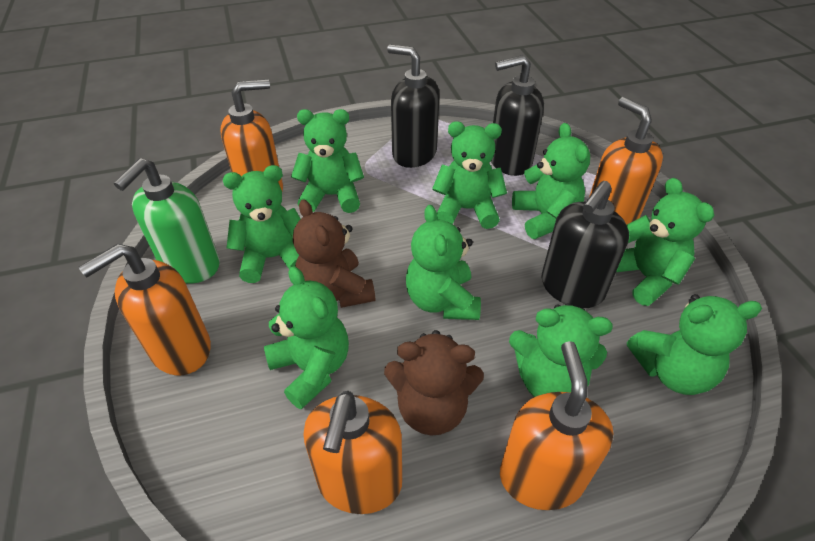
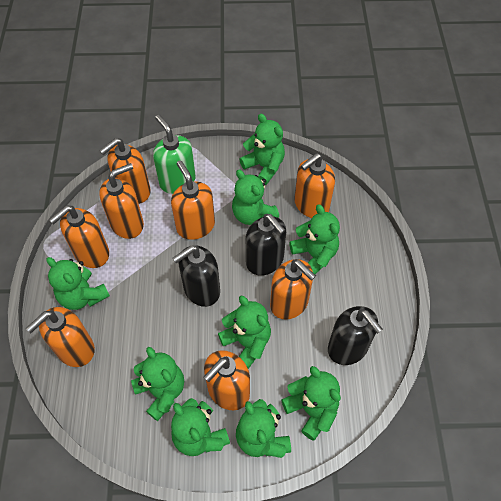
brown teddy bear: 2 -> 0
orange soap dispenser: 5 -> 8

